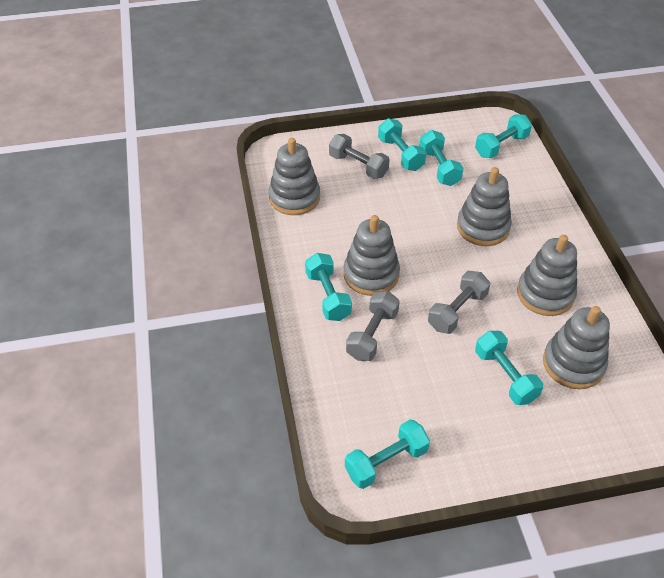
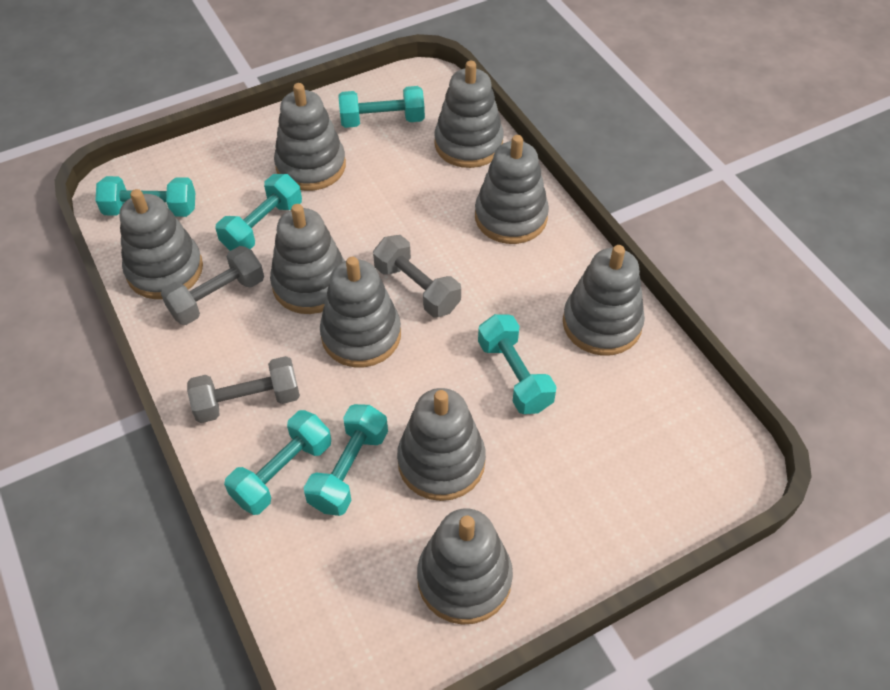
grey stacking toy: 5 -> 9

